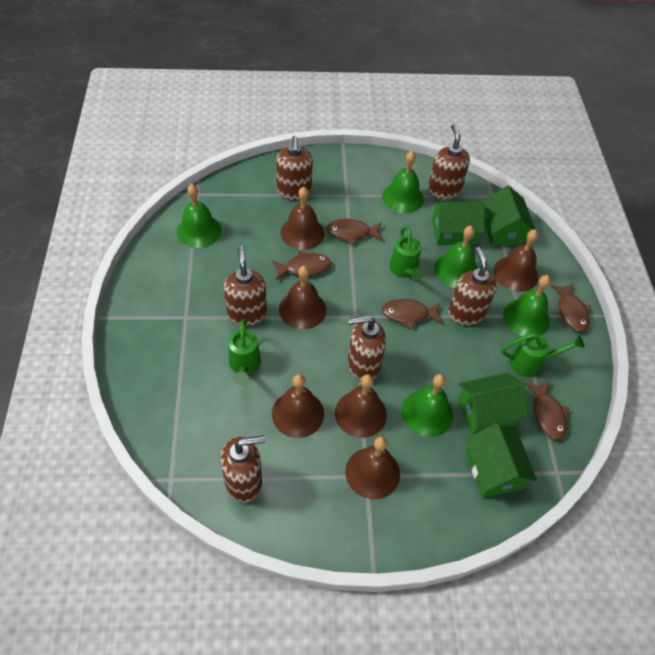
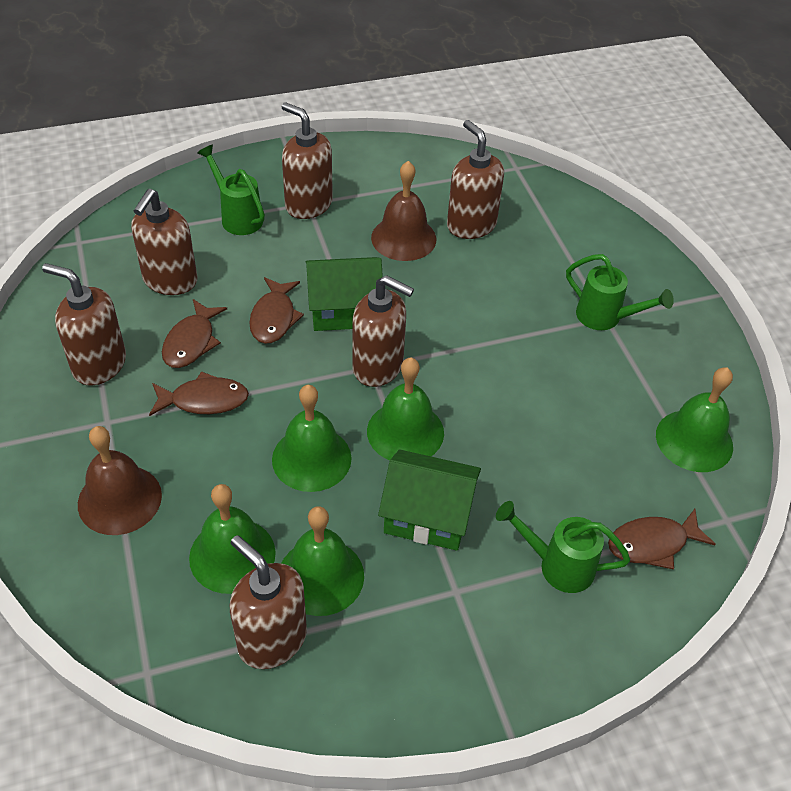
brown bell: 6 -> 2
brown fish: 5 -> 4
green house: 4 -> 2

